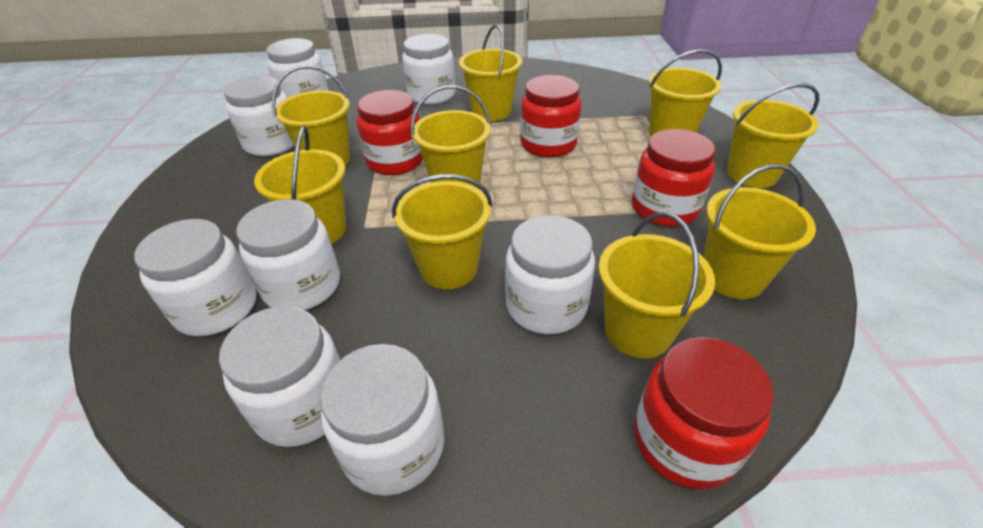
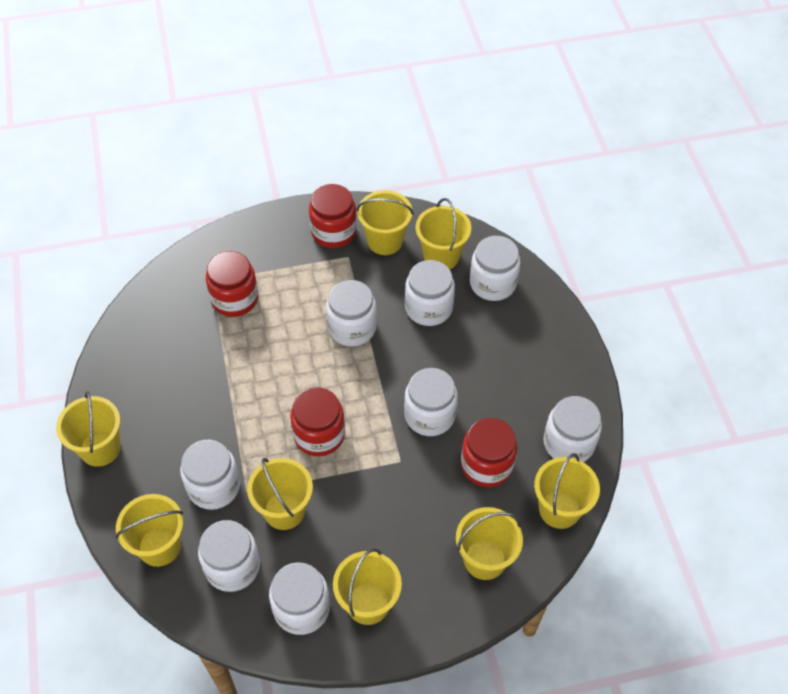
yellow bucket: 9 -> 8

